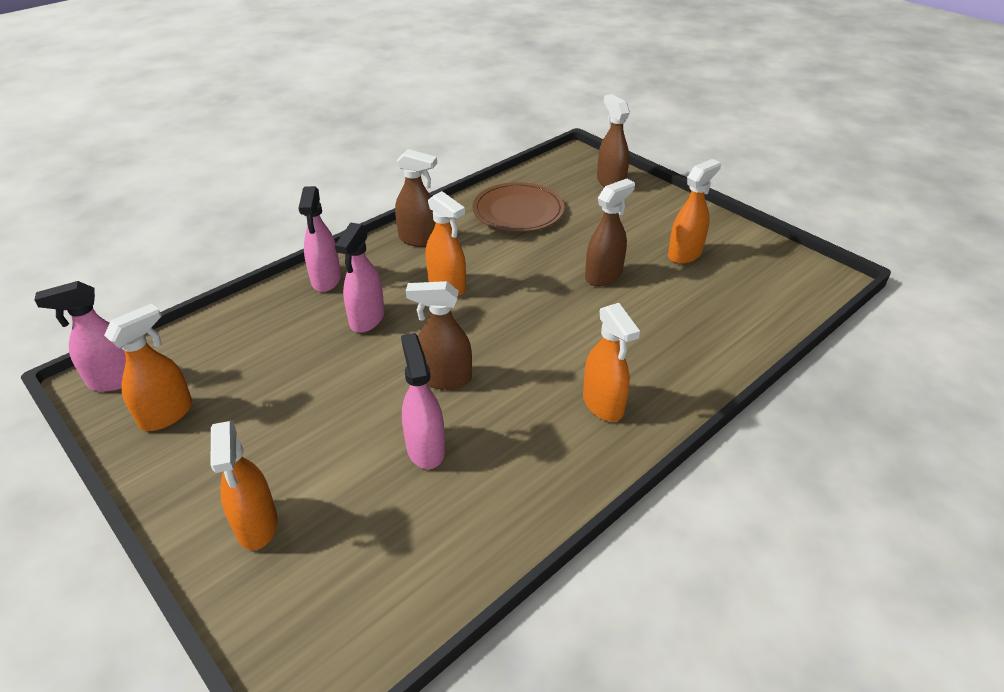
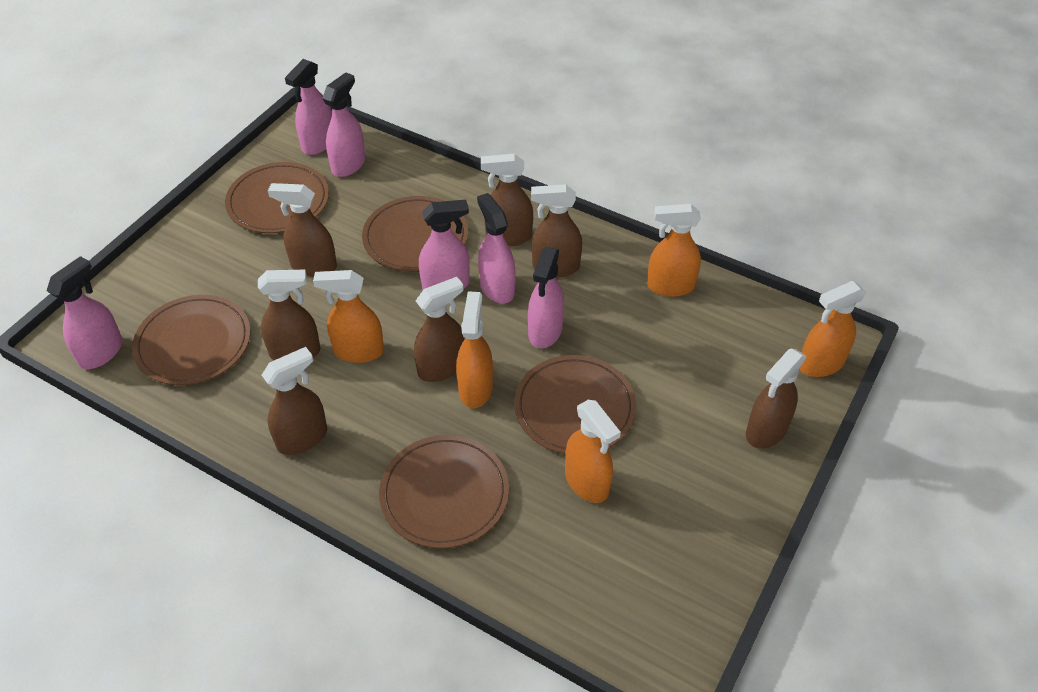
brown plate: 1 -> 5
brown spray bottle: 4 -> 7
pink spray bottle: 4 -> 6

